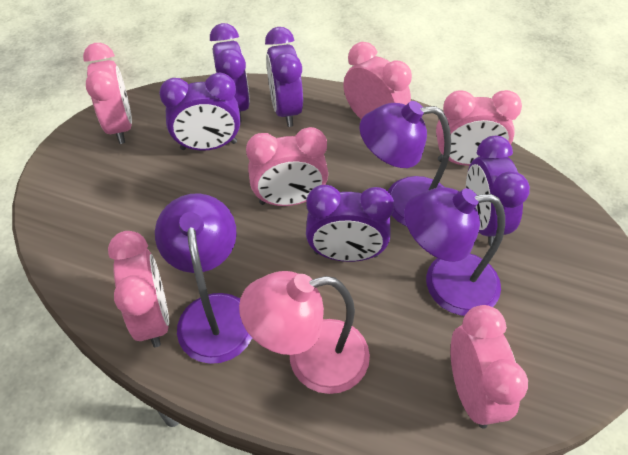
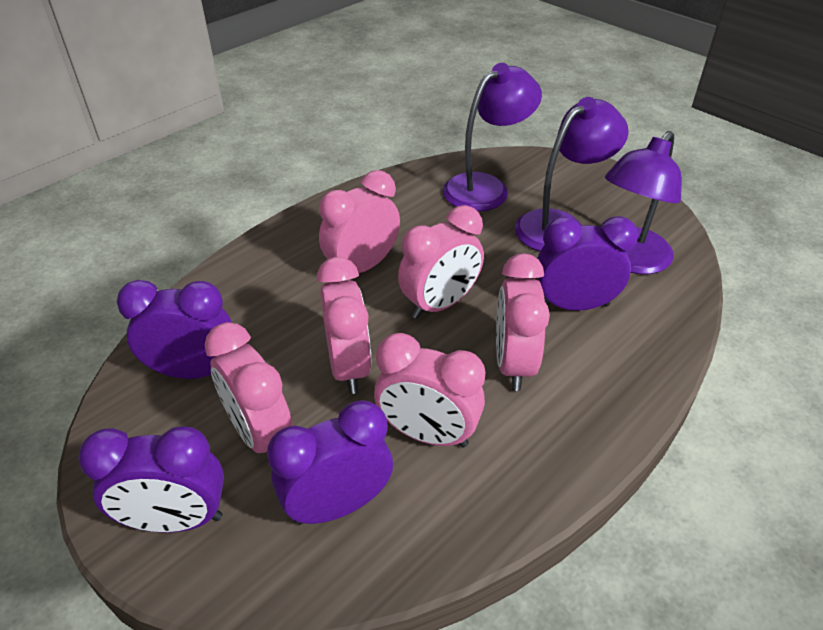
pink lamp: 1 -> 0
purple clock: 5 -> 4

